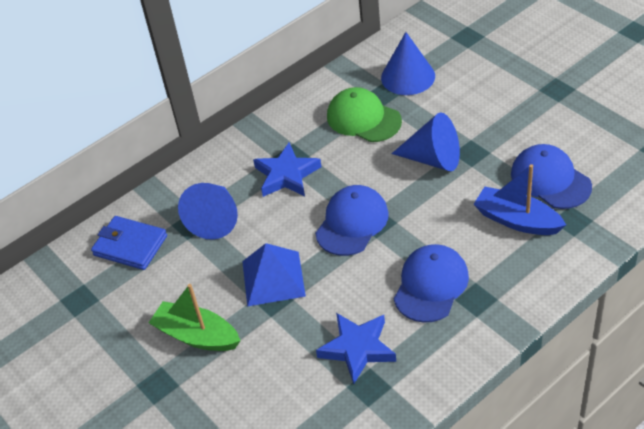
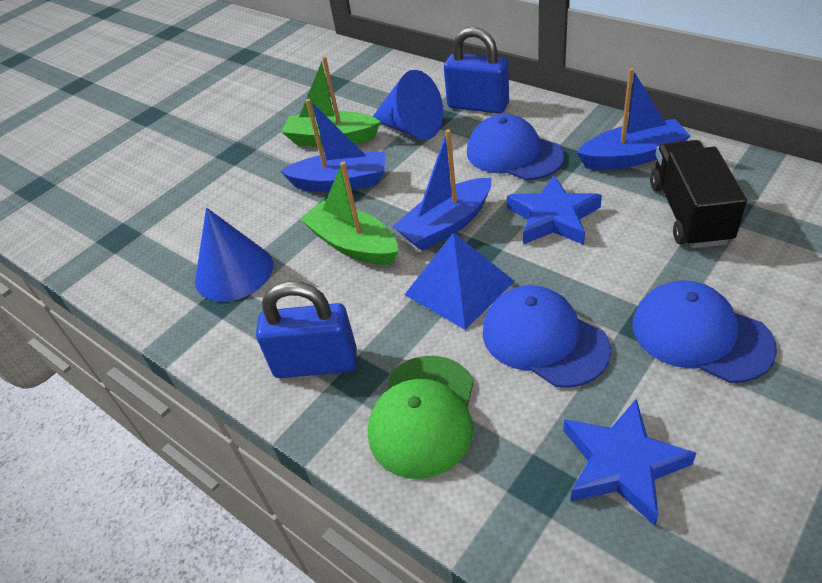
black truck: 0 -> 1
blue boat: 1 -> 3
blue cone: 3 -> 2
blue padlock: 0 -> 2
blue wallet: 1 -> 0
green boat: 1 -> 2

